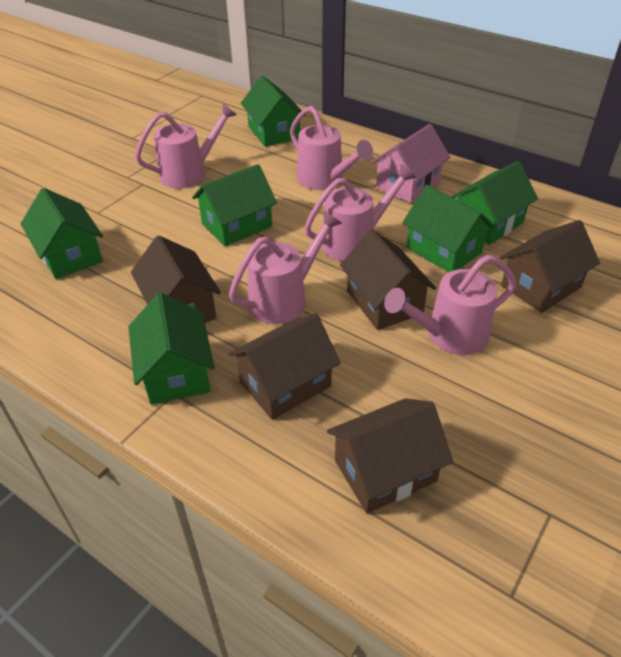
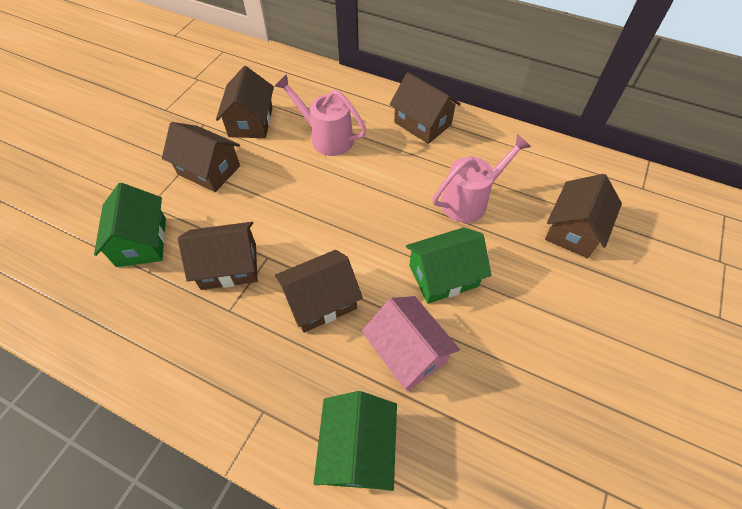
brown house: 5 -> 6
green house: 6 -> 3
pink watering can: 5 -> 2

